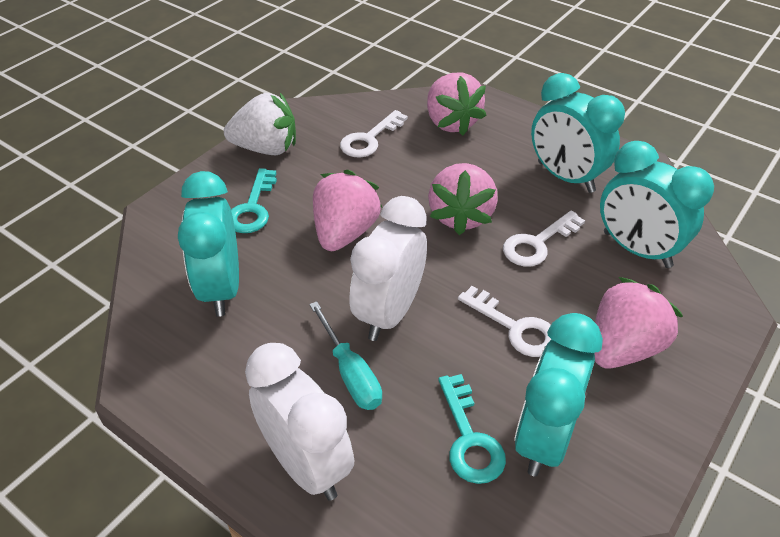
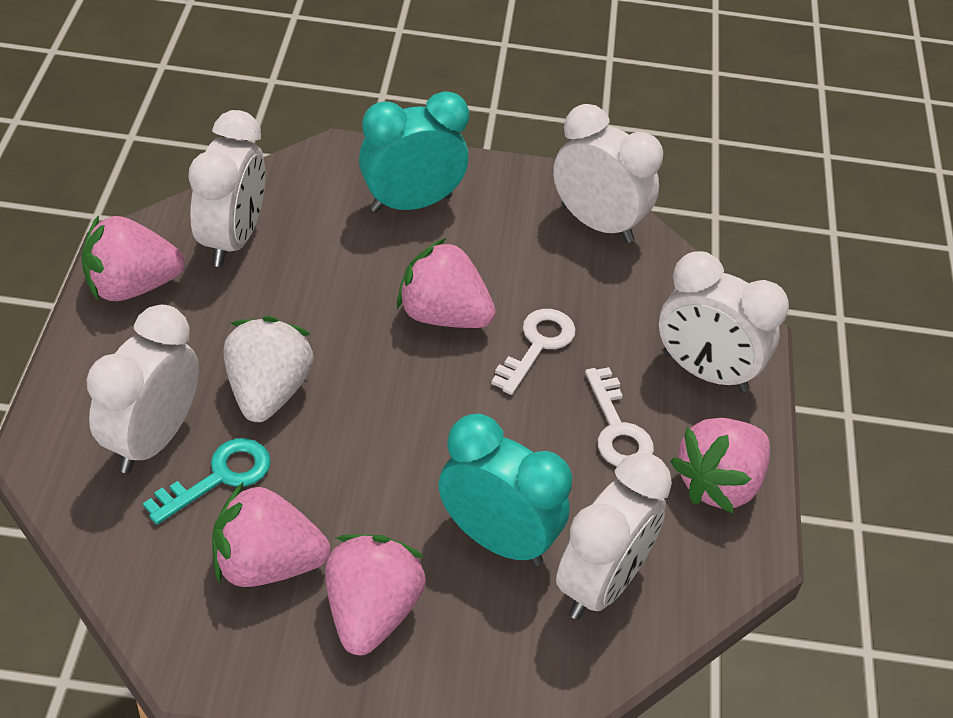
pink strawberry: 4 -> 5
turquoise clock: 4 -> 2
turquoise key: 2 -> 1
turquoise screwdriver: 1 -> 0
white clock: 2 -> 5
white key: 3 -> 2

